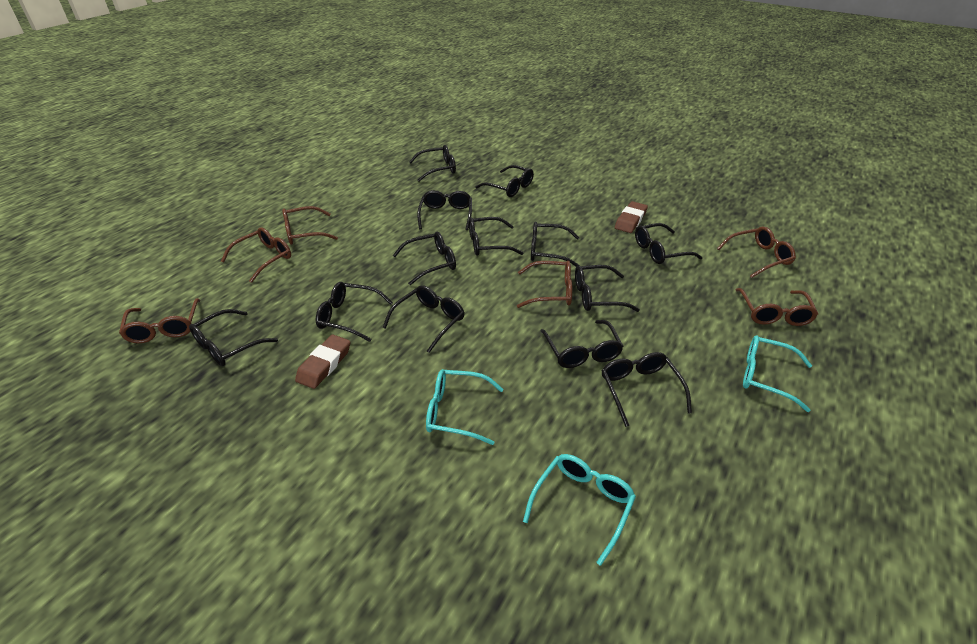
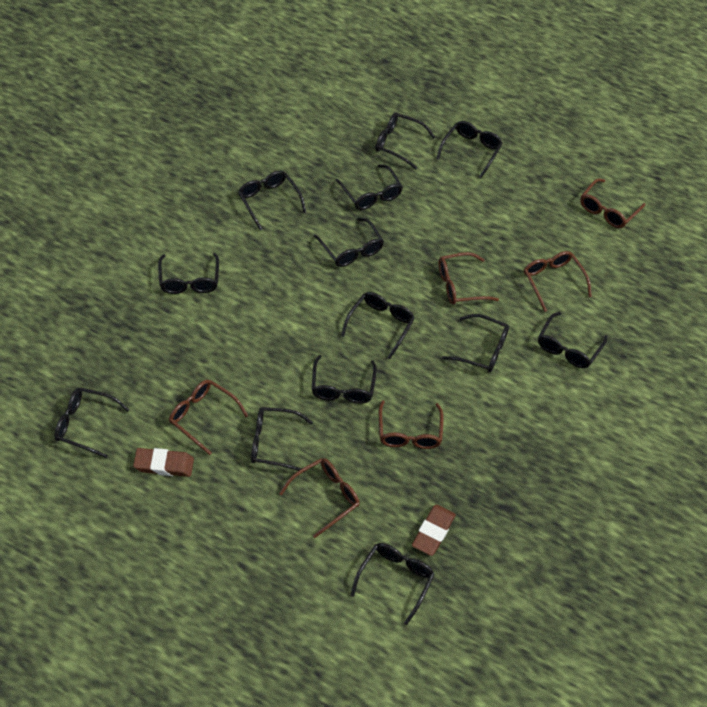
turquoise glasses: 3 -> 0

